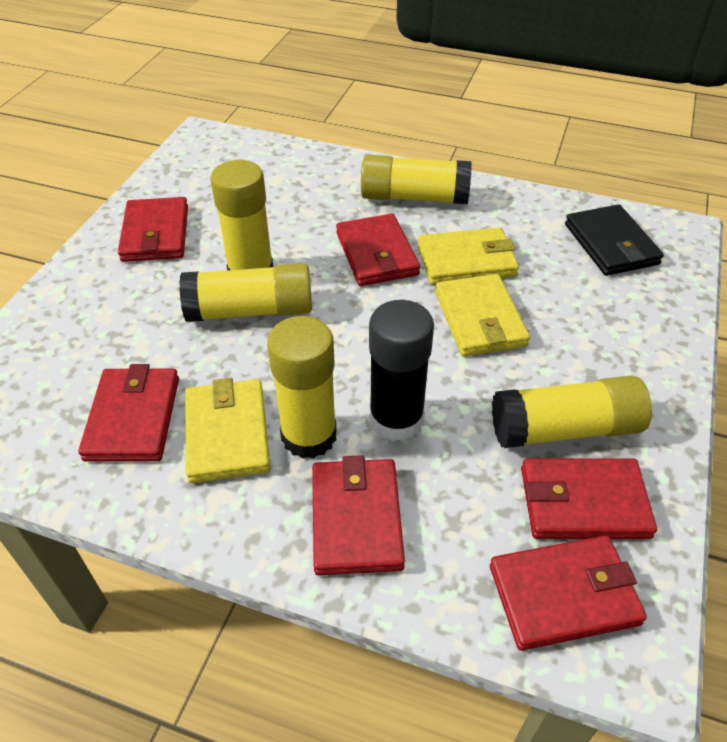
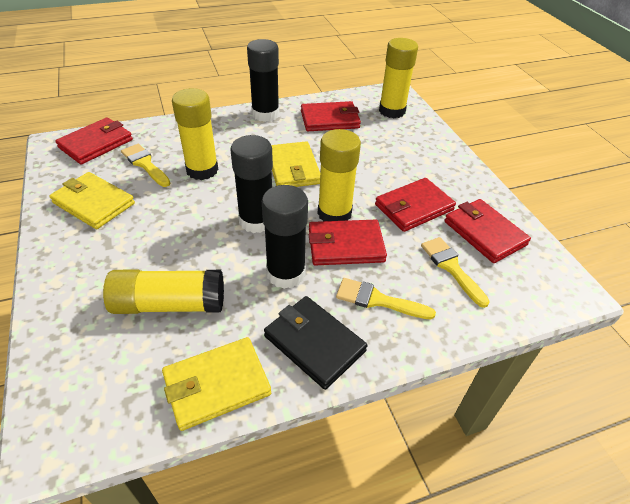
black glue stick: 1 -> 3
red wallet: 6 -> 5
yellow brush: 0 -> 3
yellow glue stick: 5 -> 4

